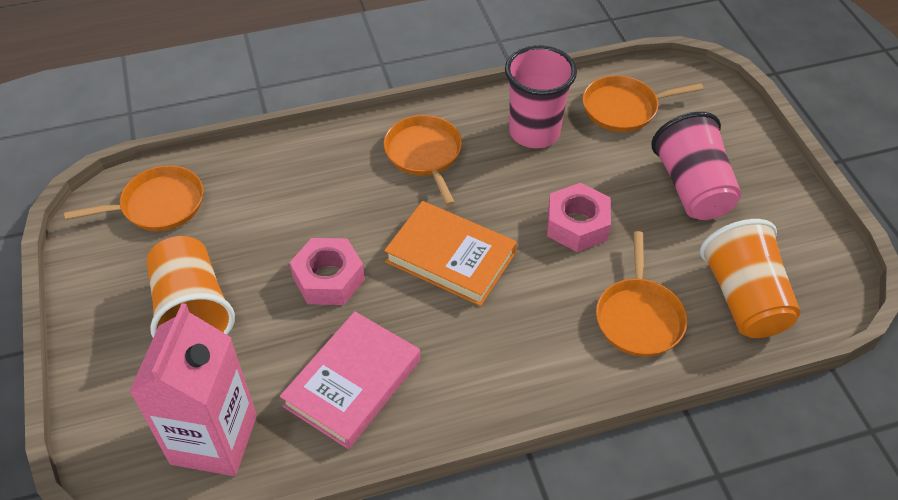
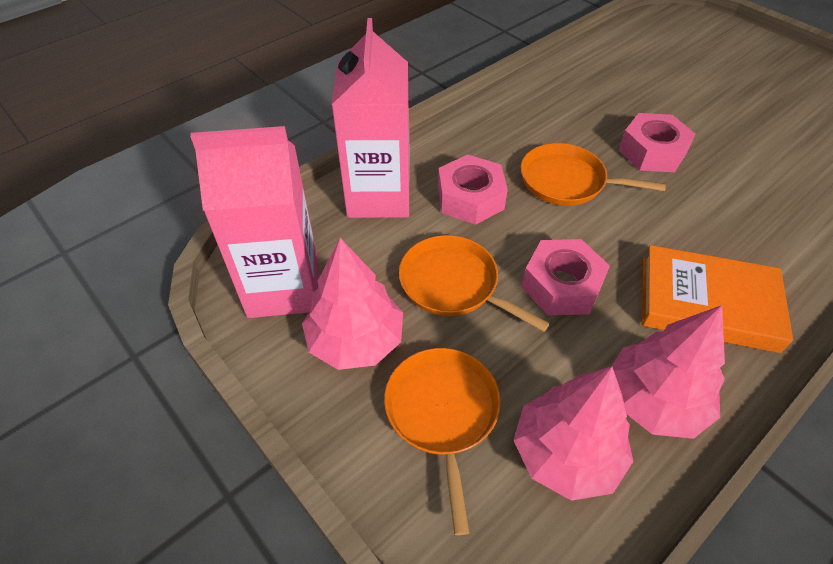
orange cup: 2 -> 0
orange pan: 4 -> 3
pink book: 1 -> 0
pink carton: 1 -> 2
pink cup: 2 -> 0
pink nut: 2 -> 3
pink tree: 0 -> 3

